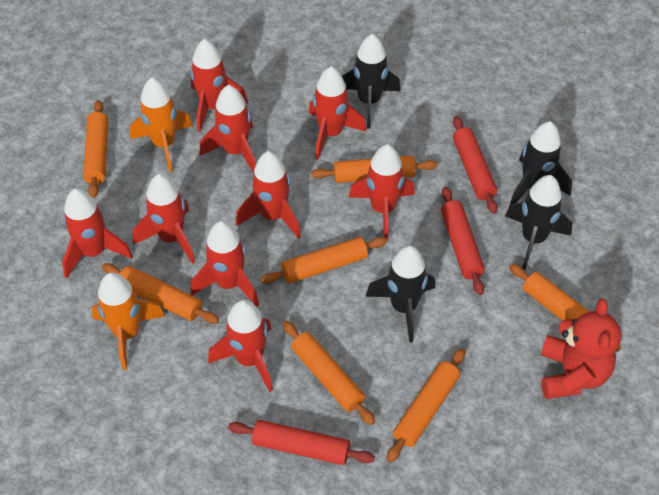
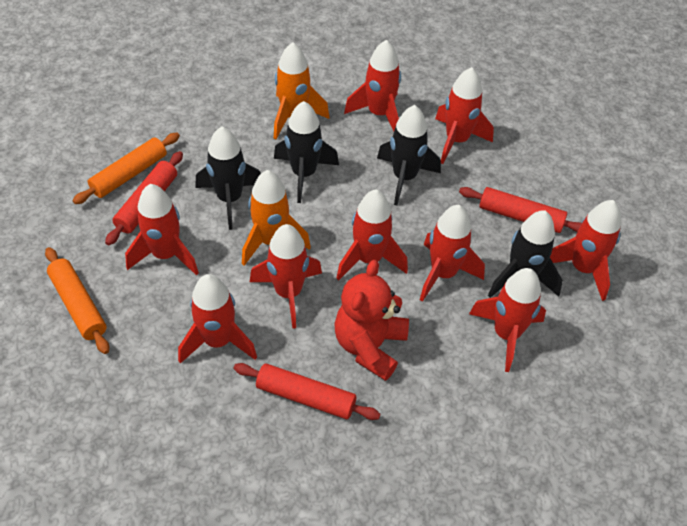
orange rolling pin: 7 -> 2

